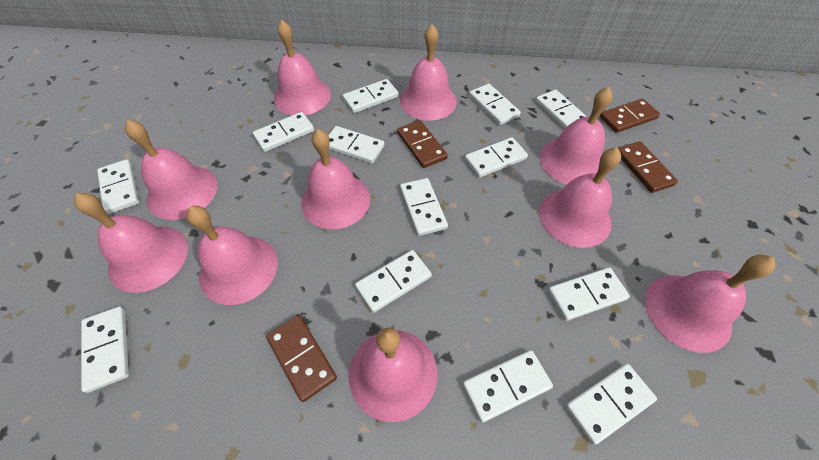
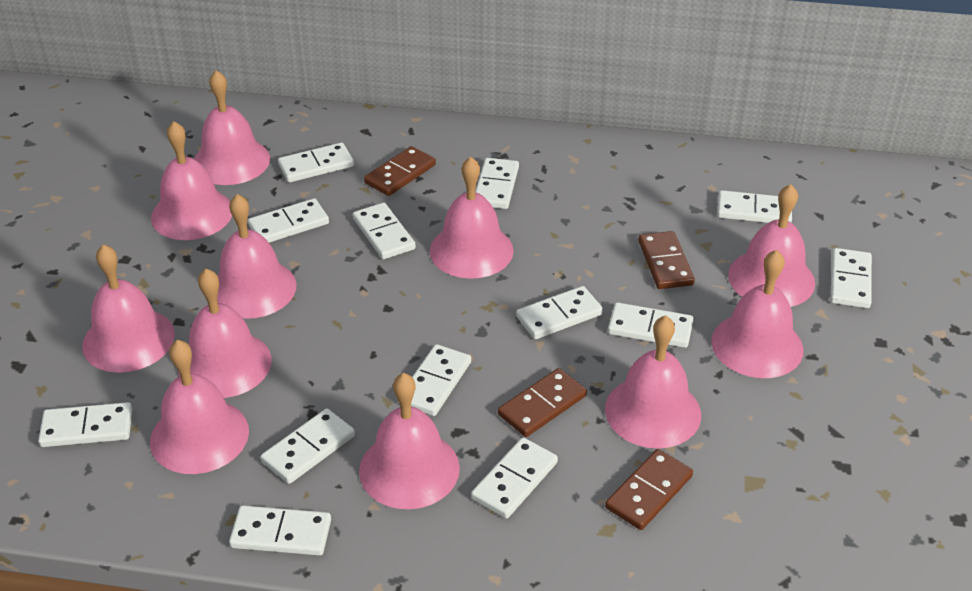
pink bell: 10 -> 11

